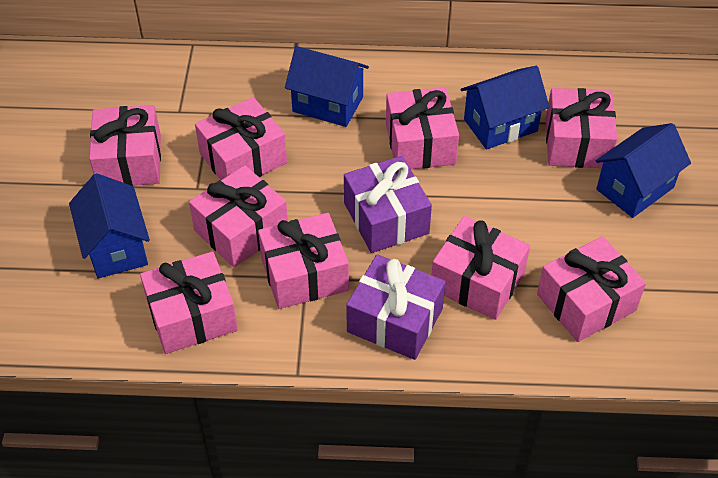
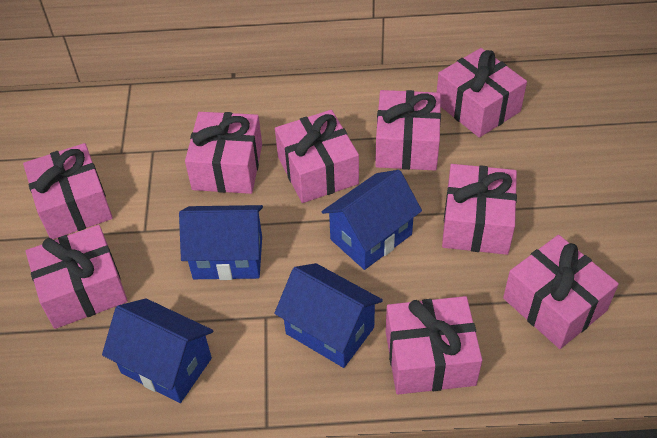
purple gift: 2 -> 0

